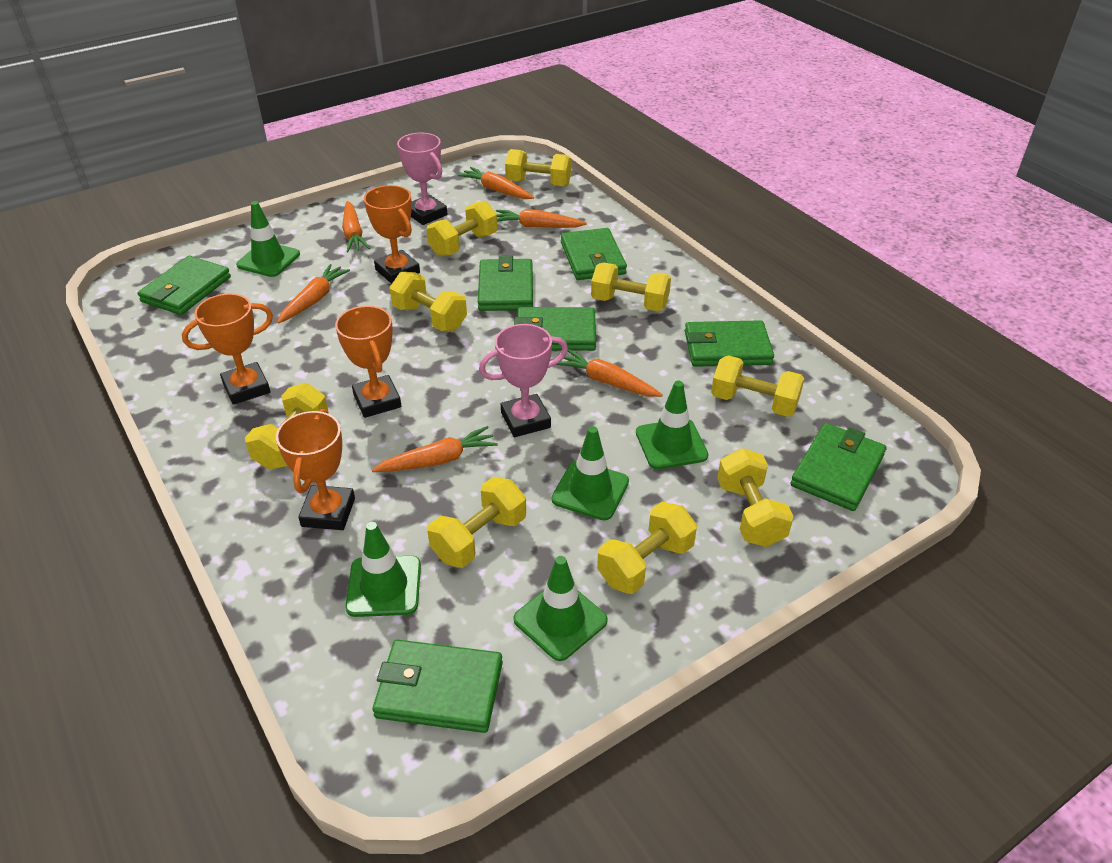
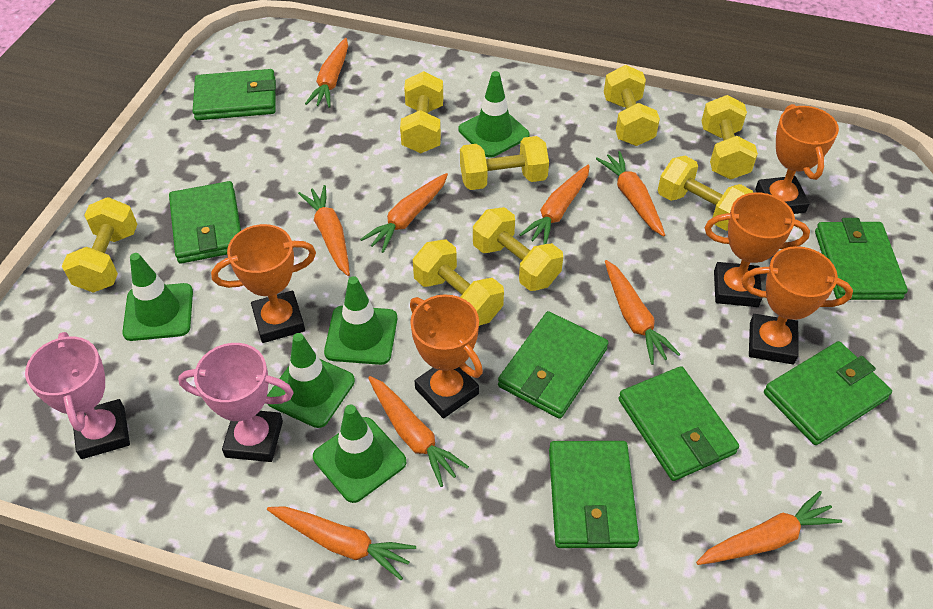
orange carrot: 6 -> 9
orange trophy: 4 -> 5
yellow dumbbell: 9 -> 8

